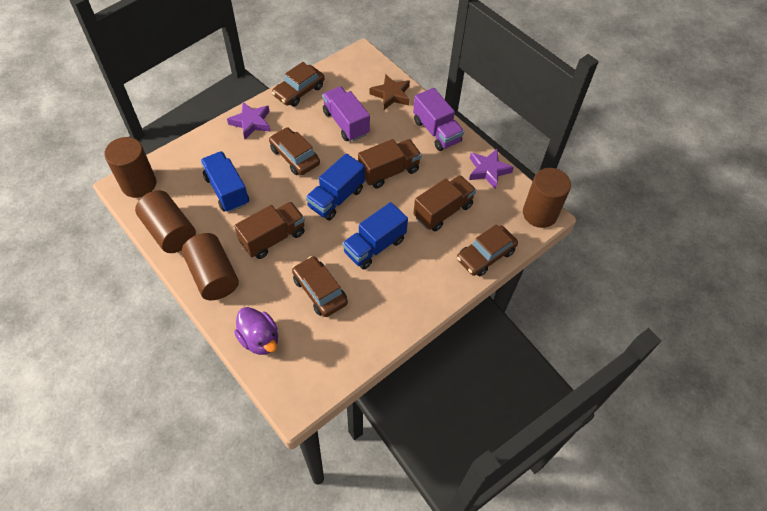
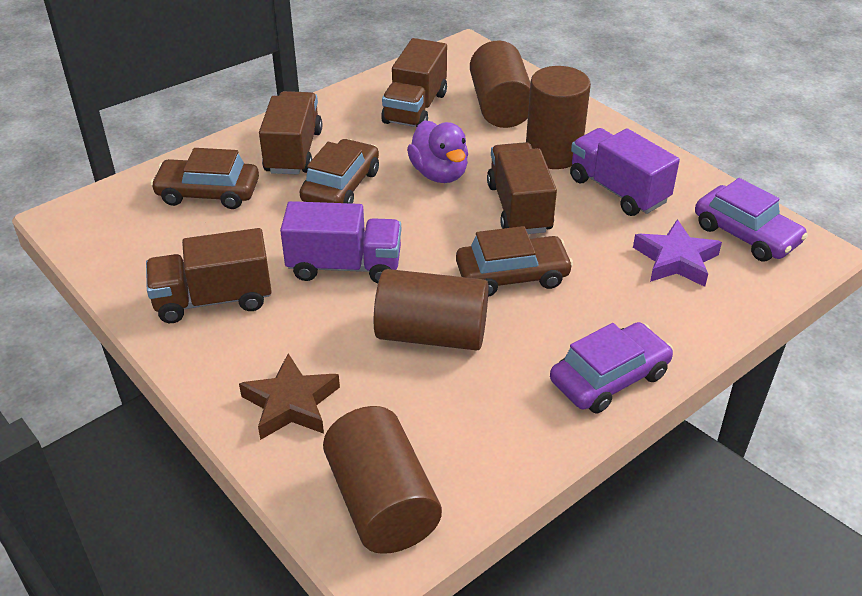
blue truck: 3 -> 0
brown car: 4 -> 3
brown truck: 3 -> 4
purple car: 0 -> 2
purple star: 2 -> 1

